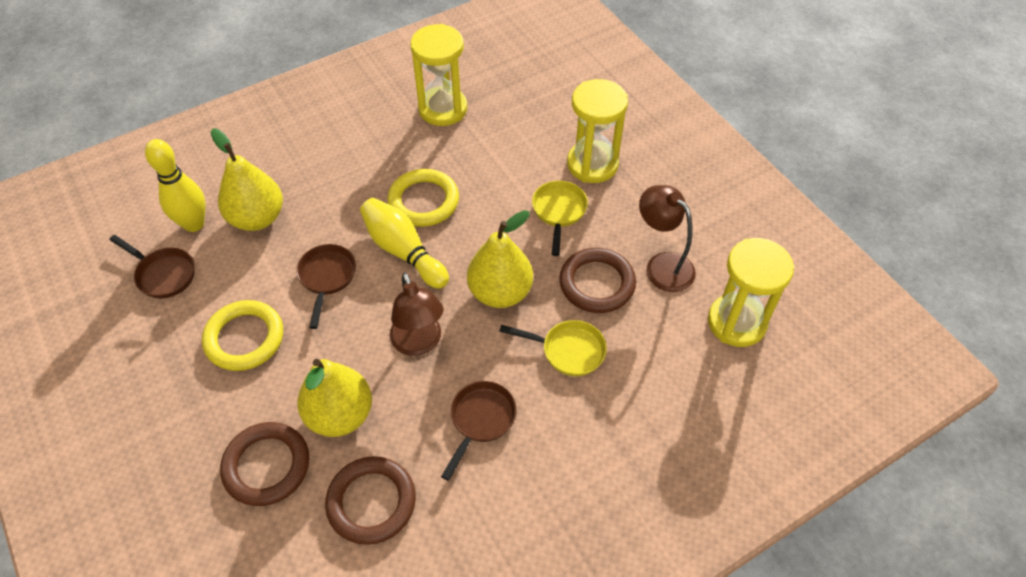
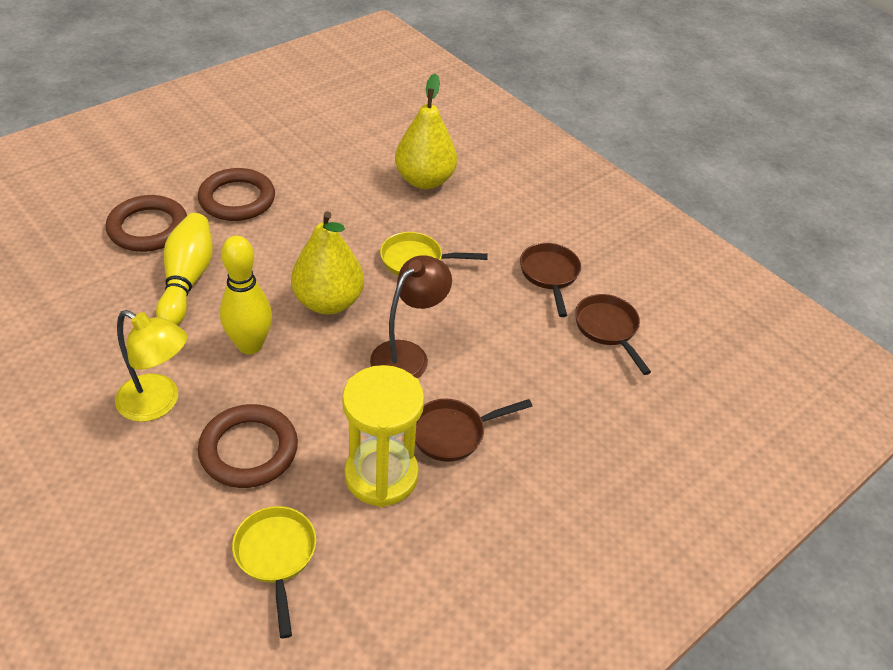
brown lamp: 2 -> 1
yellow hourglass: 3 -> 1
yellow lamp: 0 -> 1
yellow pear: 3 -> 2
yellow ring: 2 -> 0

